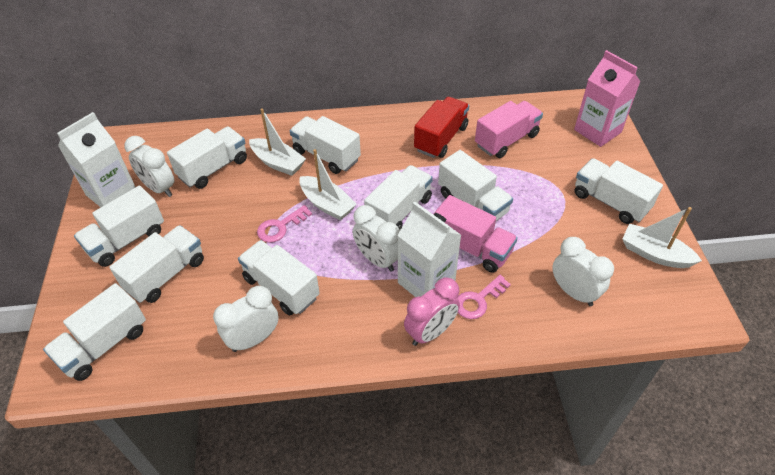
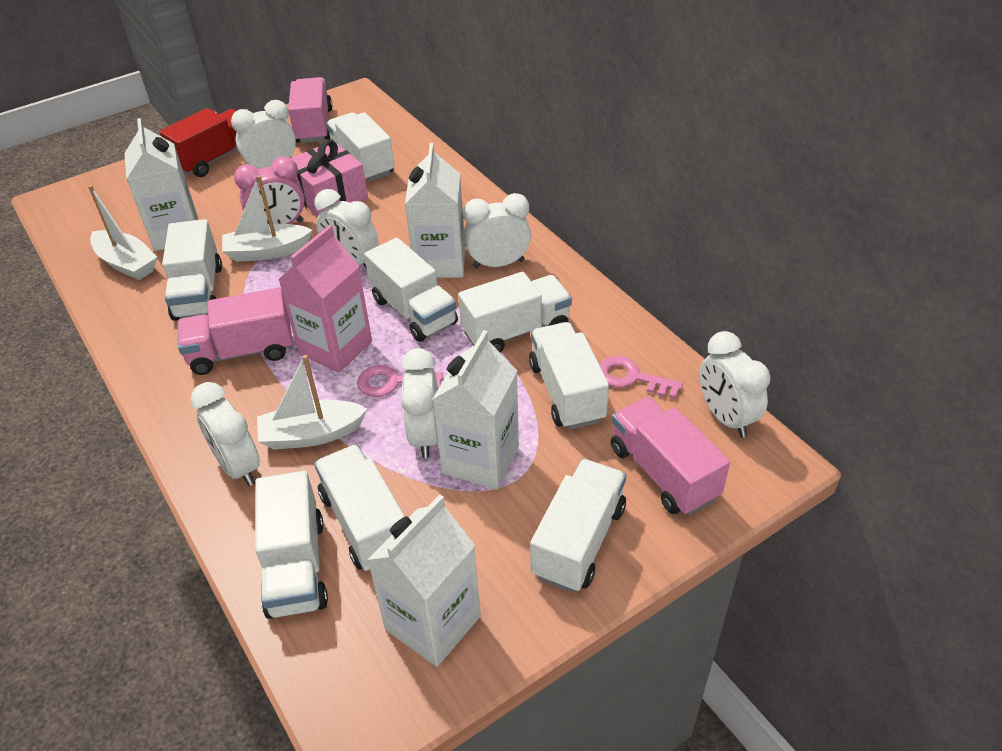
pink gift: 0 -> 1
pink truck: 2 -> 3
white carton: 2 -> 4
white clock: 4 -> 6
white truck: 9 -> 8

